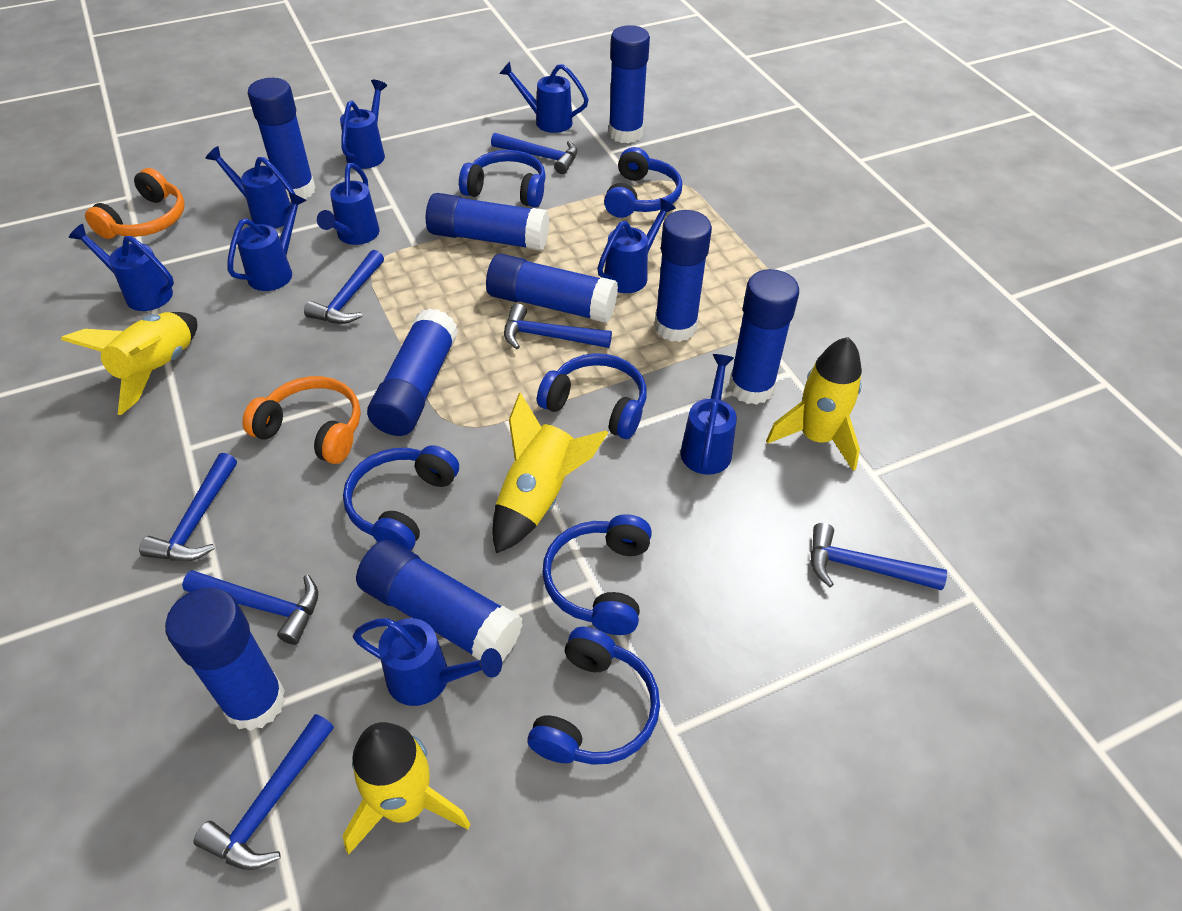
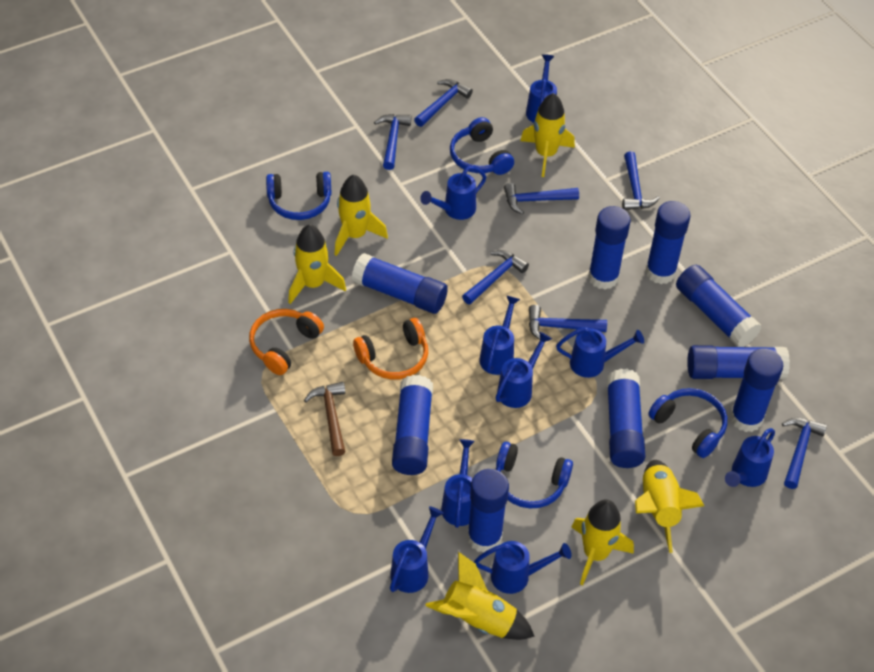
blue headphones: 6 -> 4
brown hammer: 0 -> 1
yellow rocket: 4 -> 6

